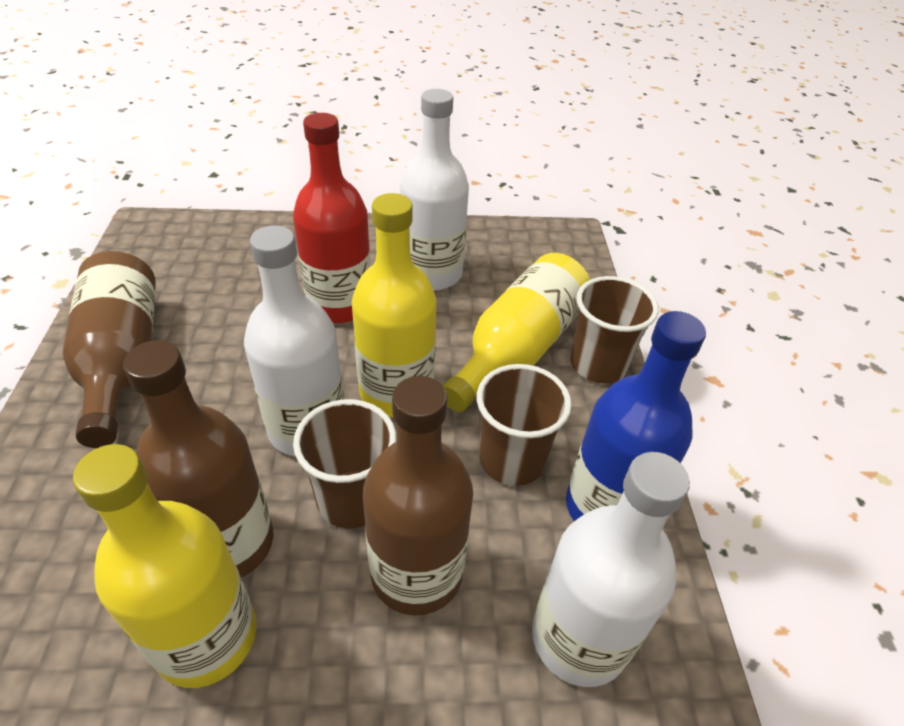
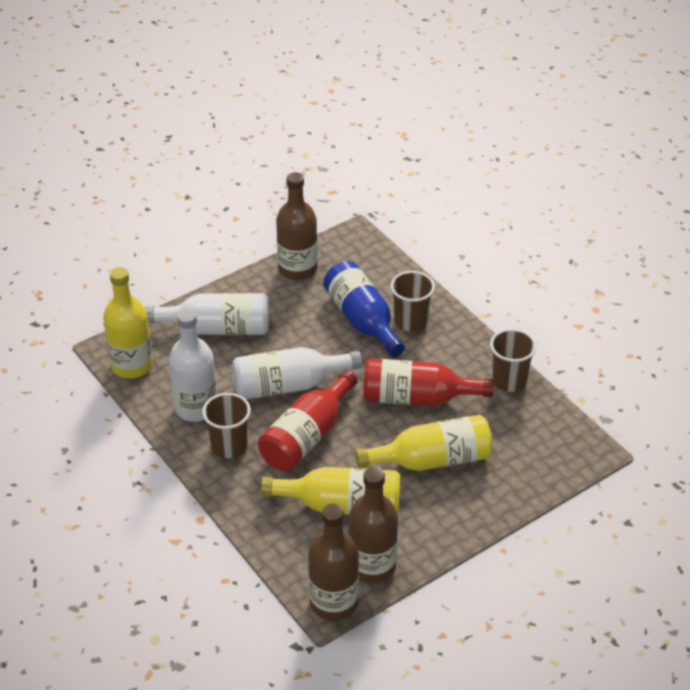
red bottle: 1 -> 2

